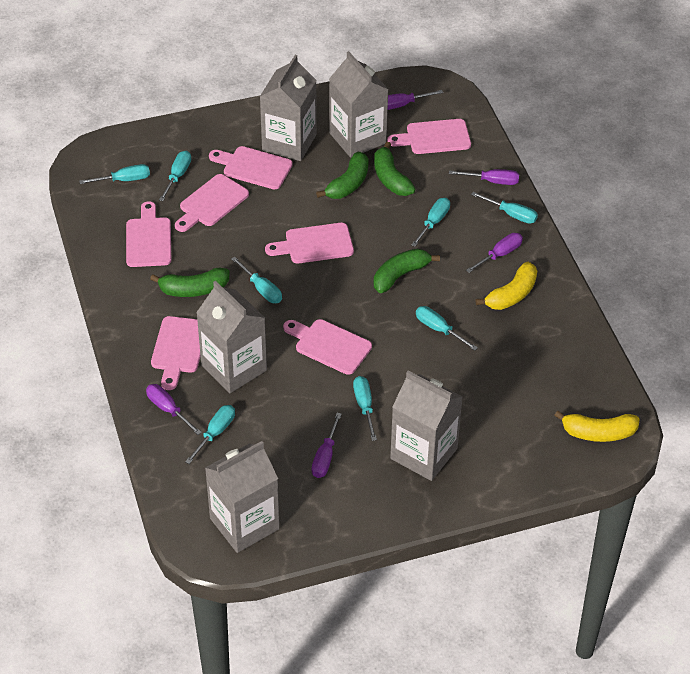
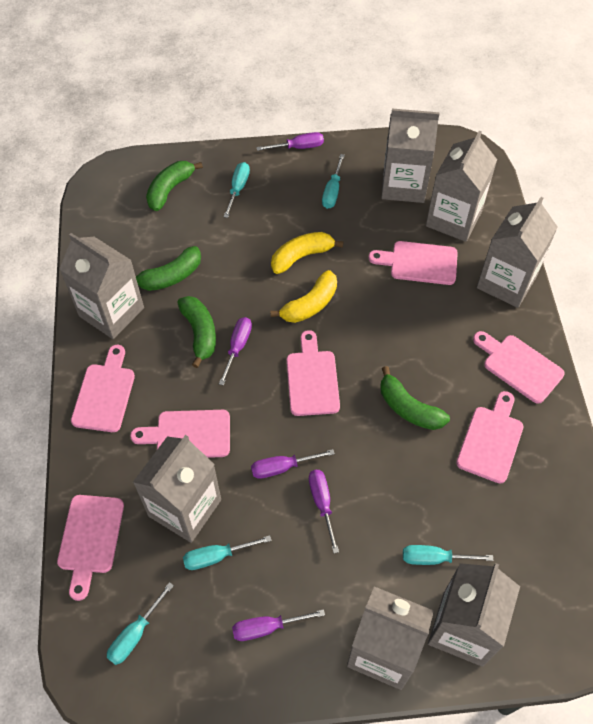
grey carton: 5 -> 7
turquoise screwdriver: 8 -> 5

